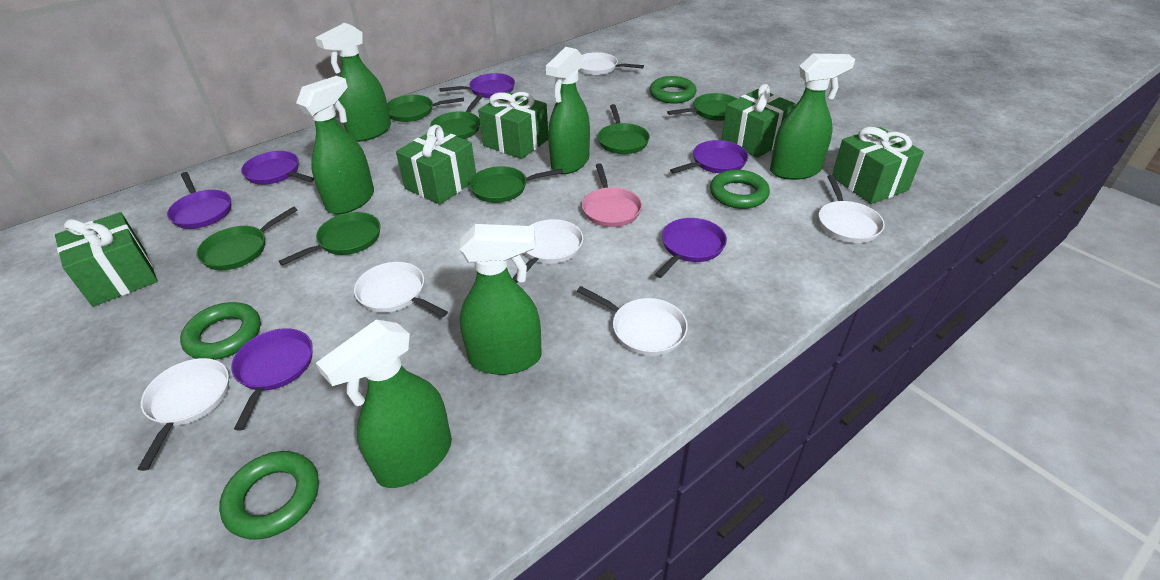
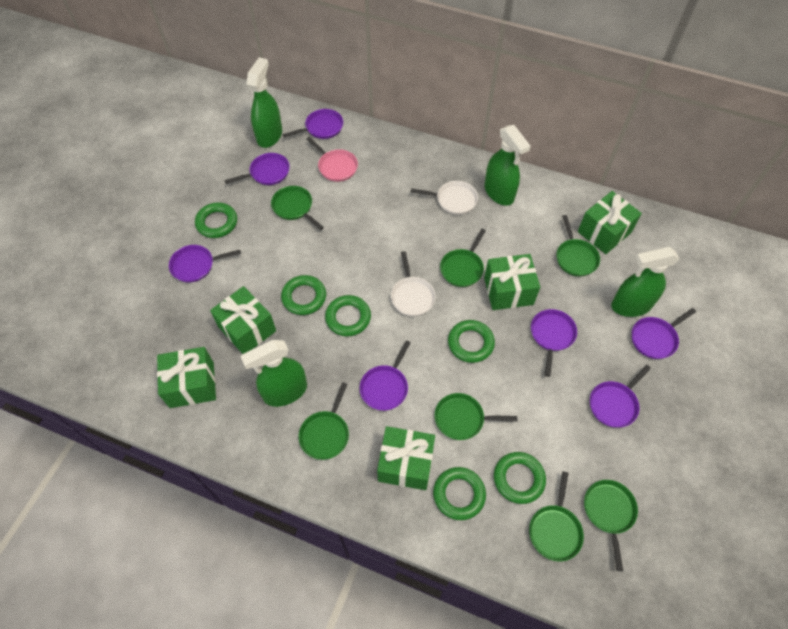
green ring: 4 -> 6
green spray bottle: 6 -> 4
purple pan: 6 -> 7
white pan: 6 -> 2

